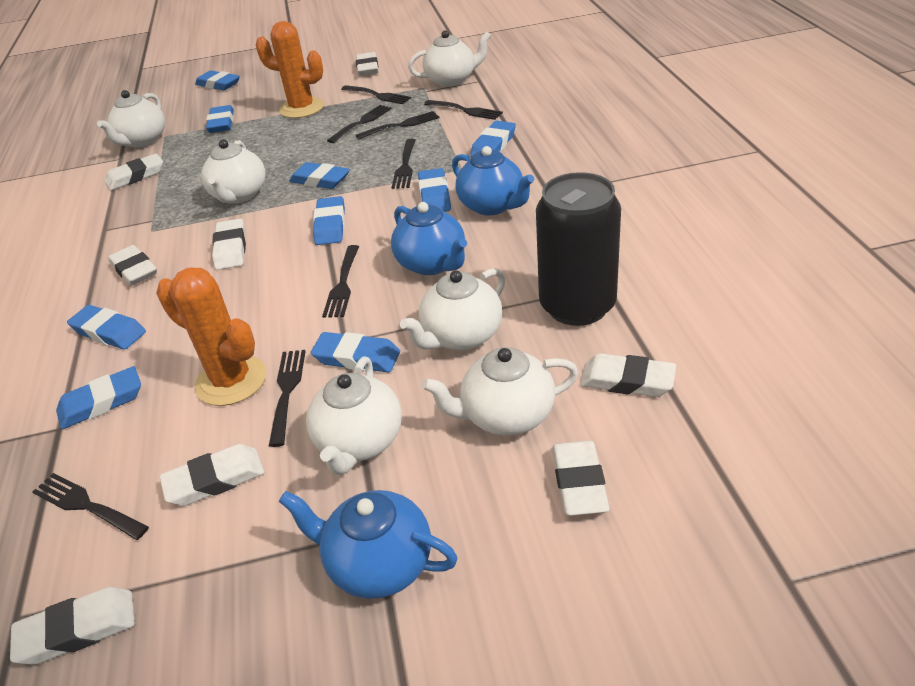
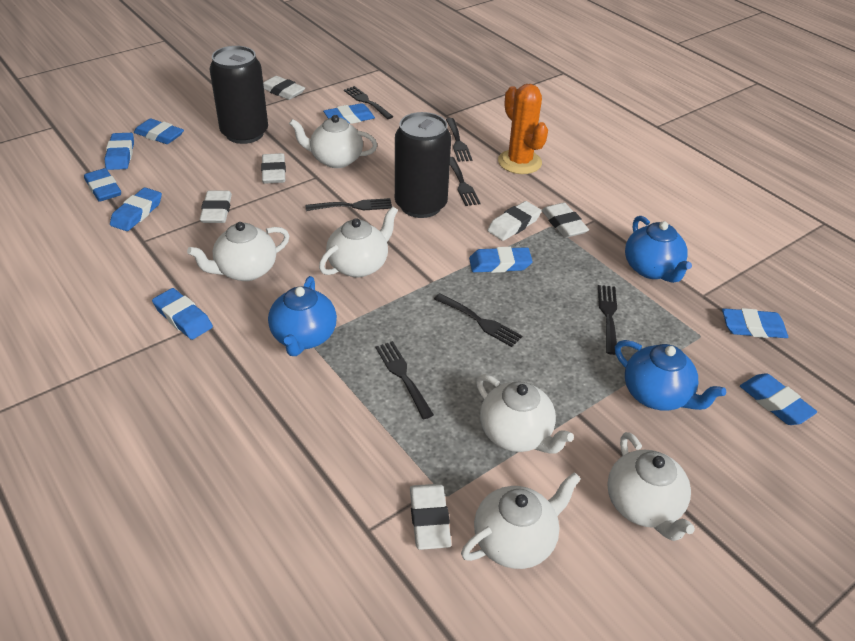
black can: 1 -> 2
black fork: 8 -> 7
orange cactus: 2 -> 1
white eraser: 8 -> 6

